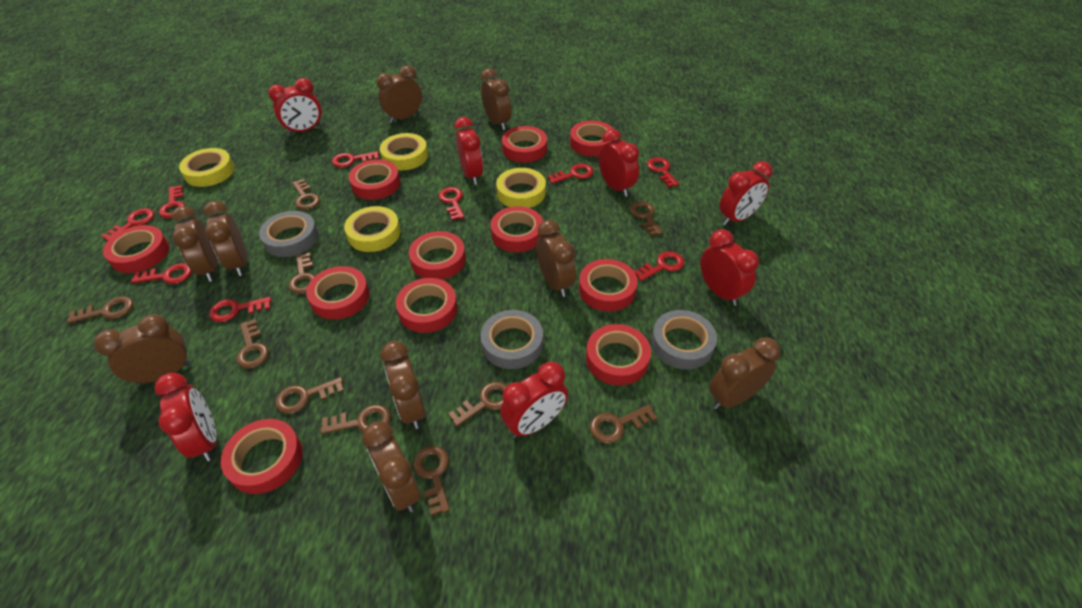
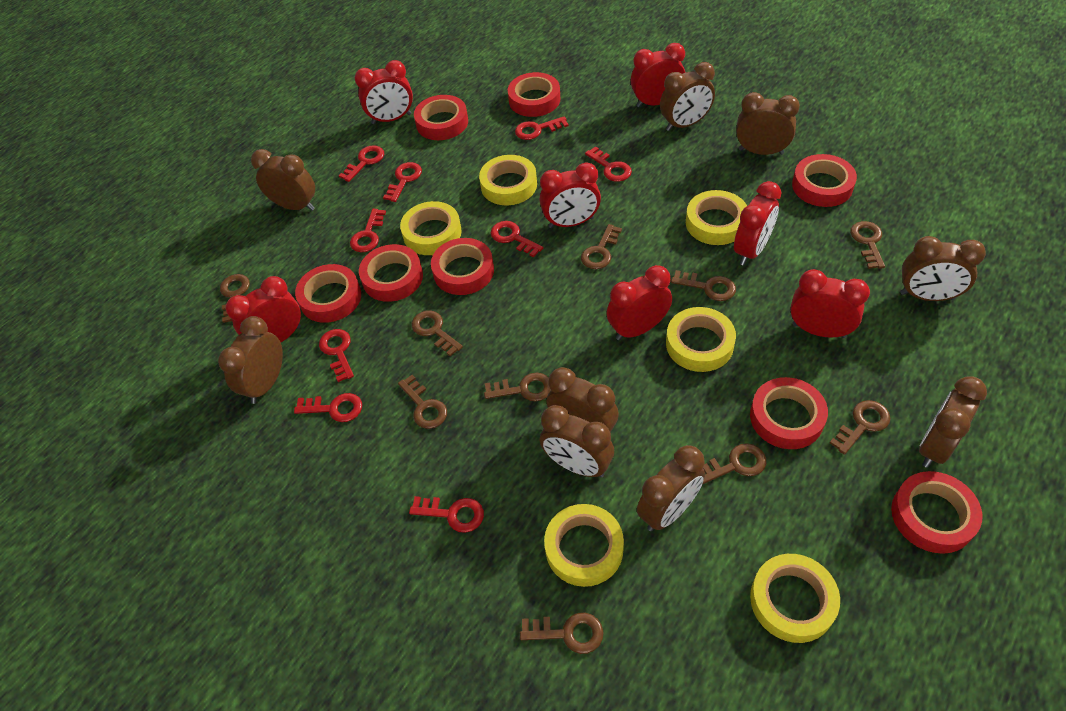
grey tape: 3 -> 0
red tape: 11 -> 8
yellow tape: 4 -> 6

